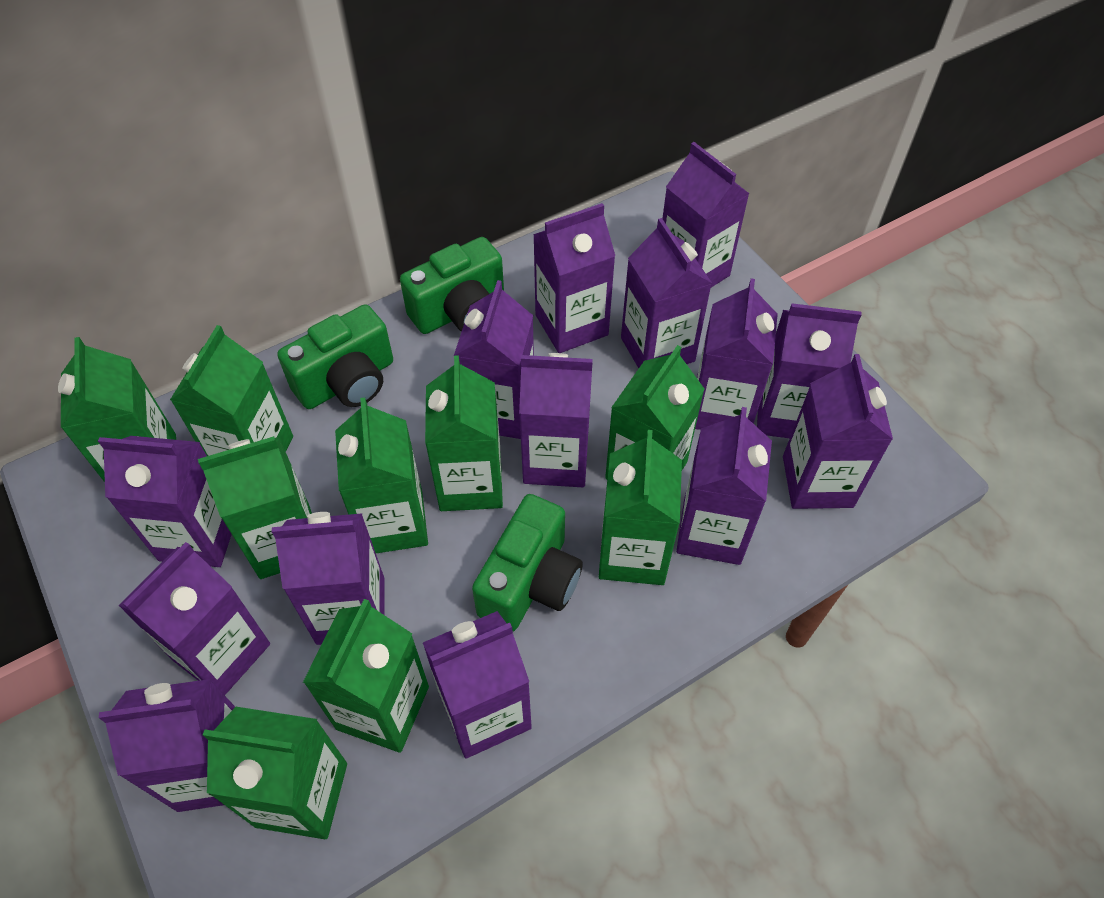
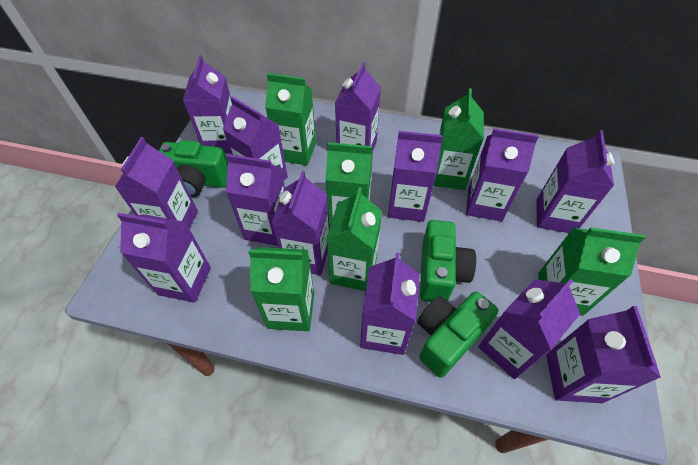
green carton: 9 -> 6
purple carton: 14 -> 13

